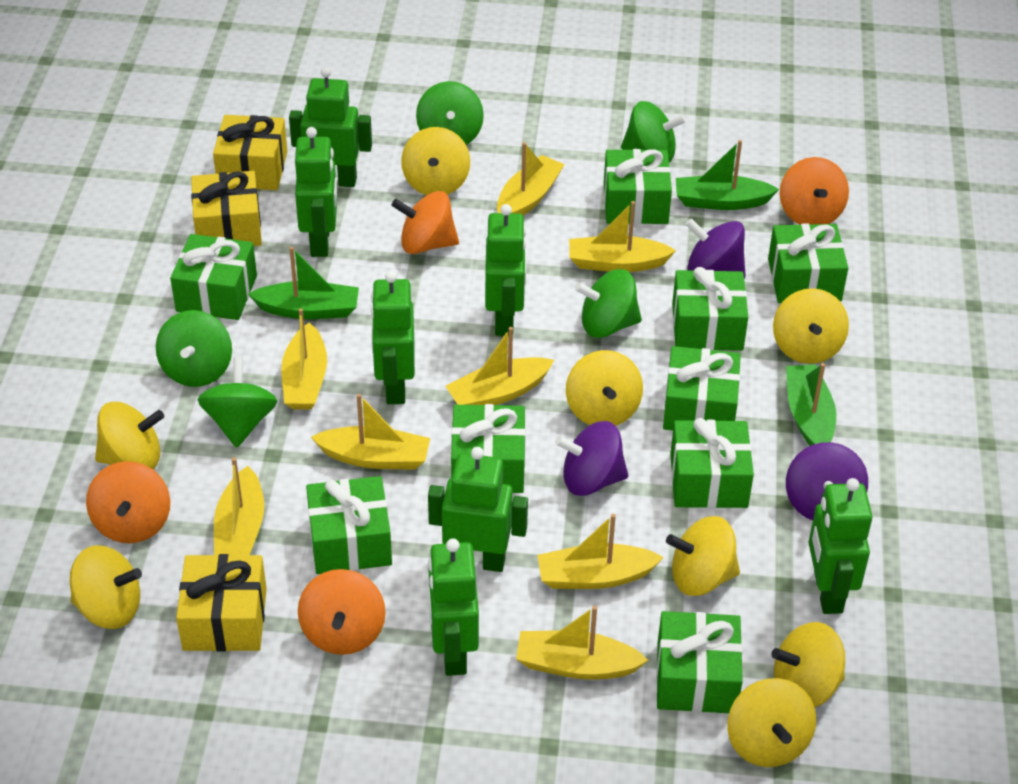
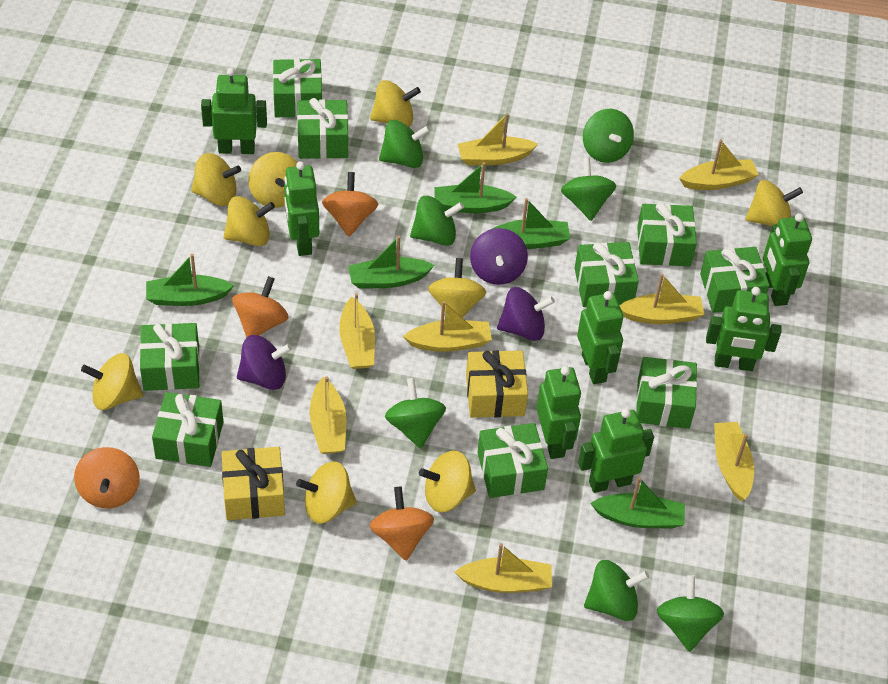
green boat: 3 -> 5
green spinning top: 5 -> 7
yellow gift: 3 -> 2
yellow spinning top: 8 -> 9

